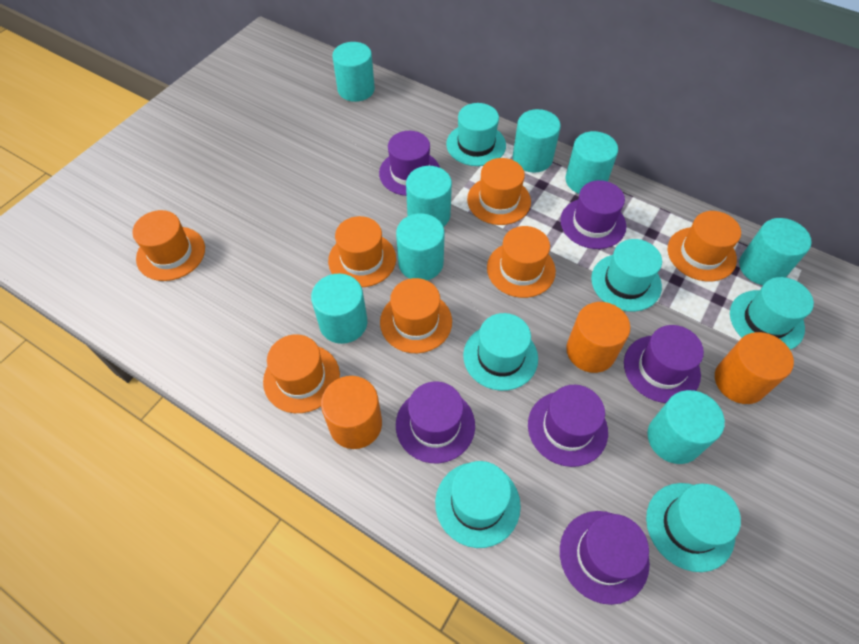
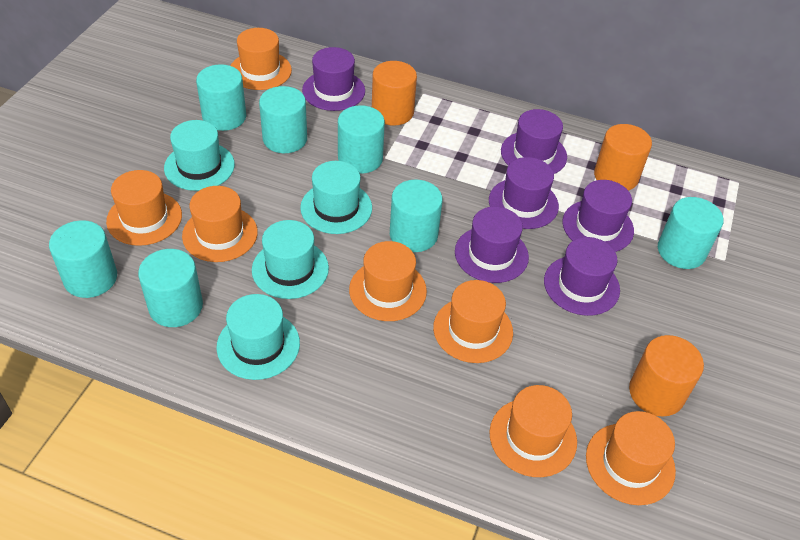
turquoise cylinder: 8 -> 7
turquoise hat: 6 -> 4

